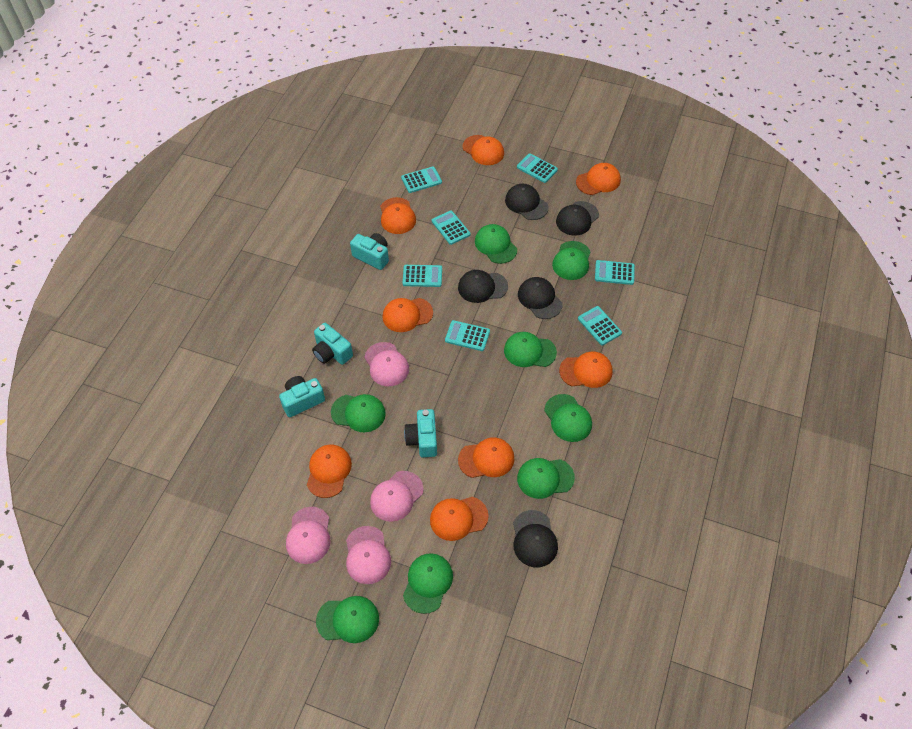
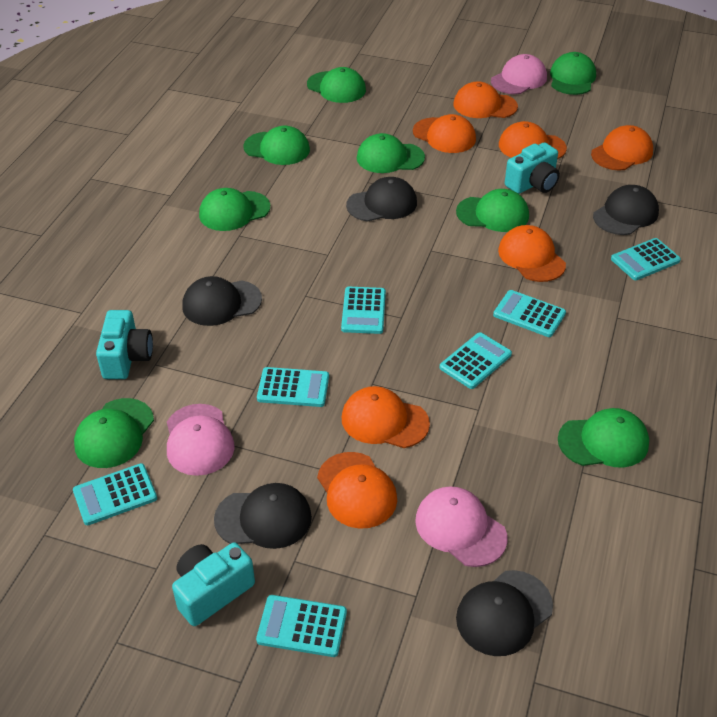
orange cap: 8 -> 7
pink cap: 4 -> 3
turquoise camera: 4 -> 3

